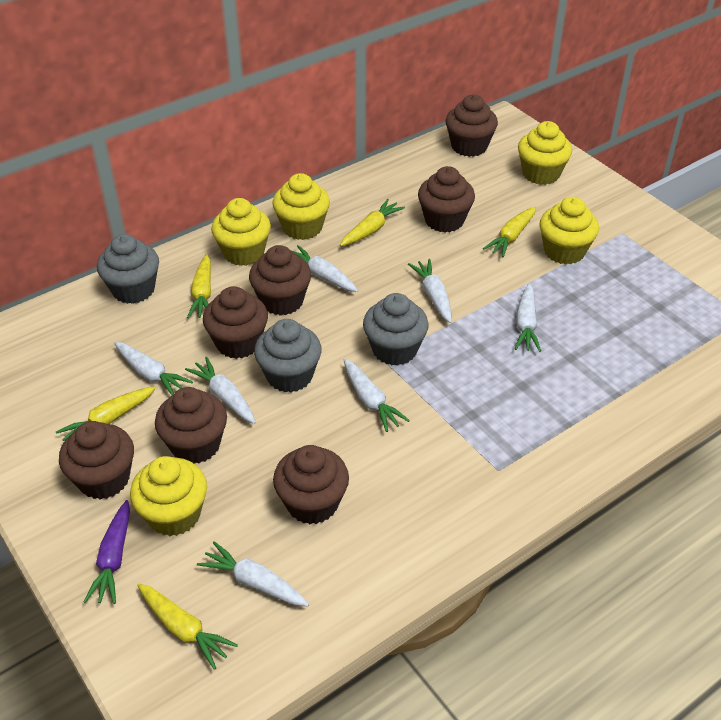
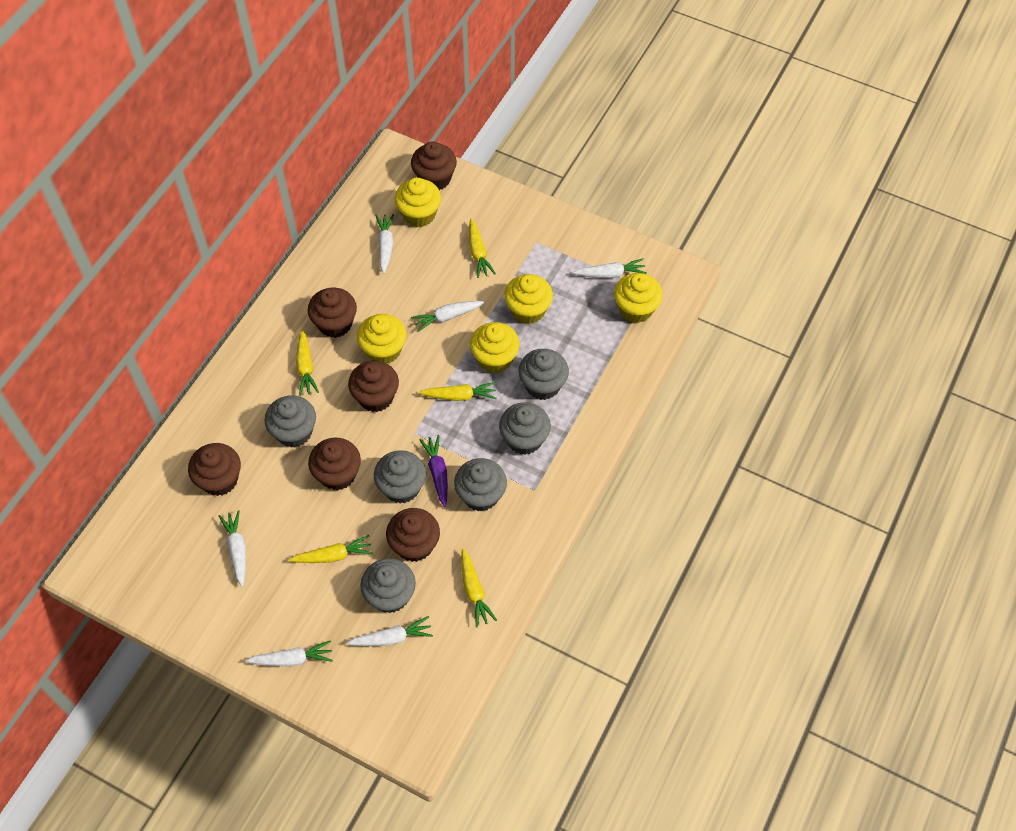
brown cupcake: 7 -> 6
grey cupcake: 3 -> 6
white carrot: 7 -> 6

